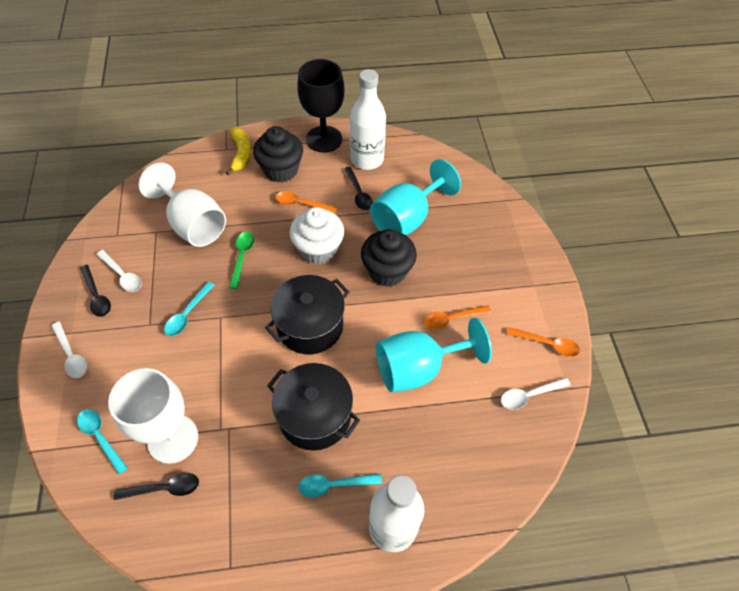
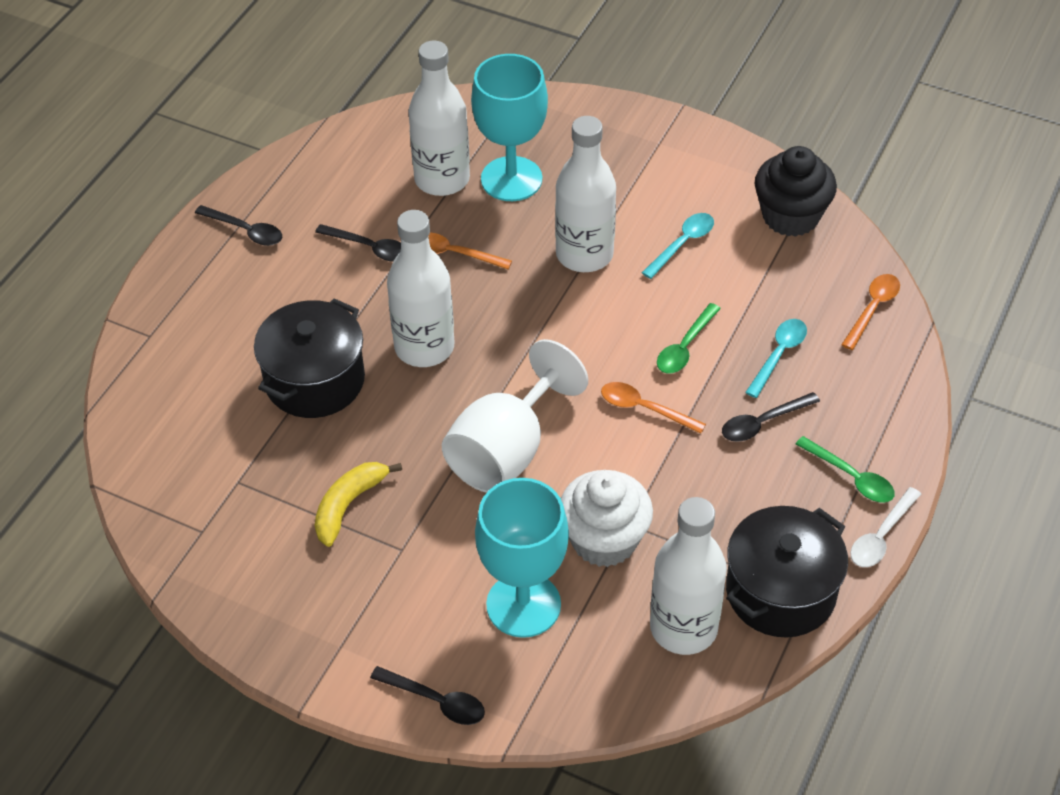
black cupcake: 2 -> 1
black goblet: 1 -> 0
black spoon: 3 -> 4
green spoon: 1 -> 2
turquoise spoon: 3 -> 2
white bottle: 2 -> 4
white goblet: 2 -> 1
white spoon: 3 -> 1

